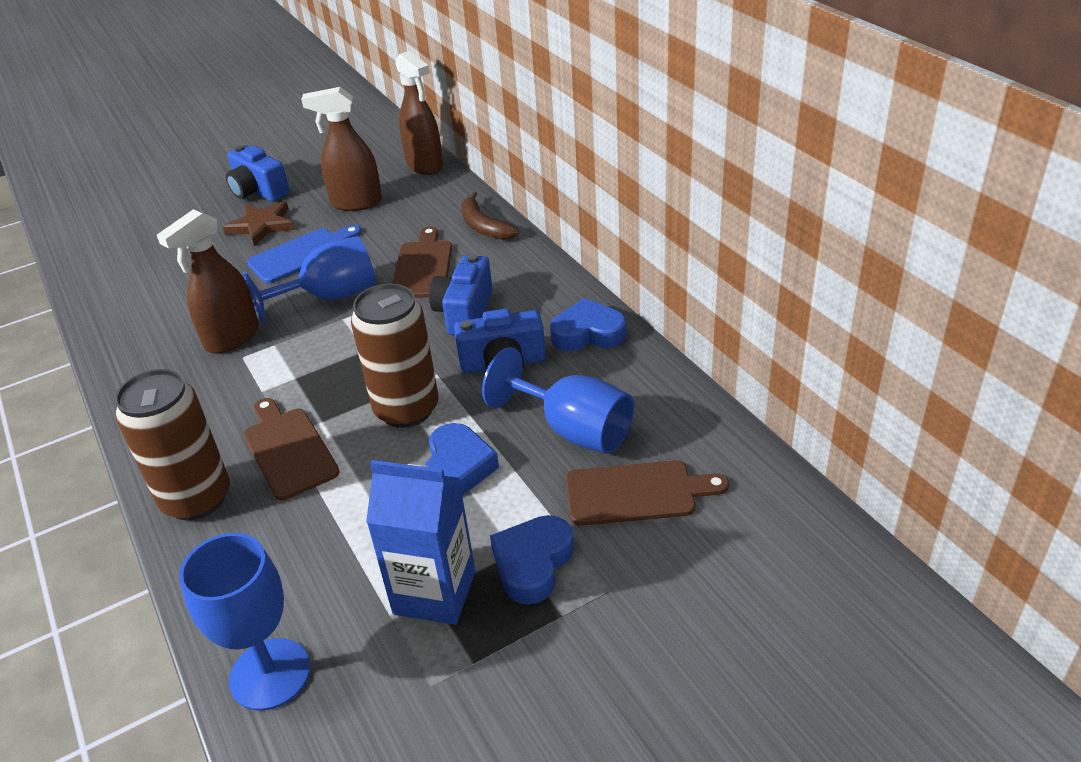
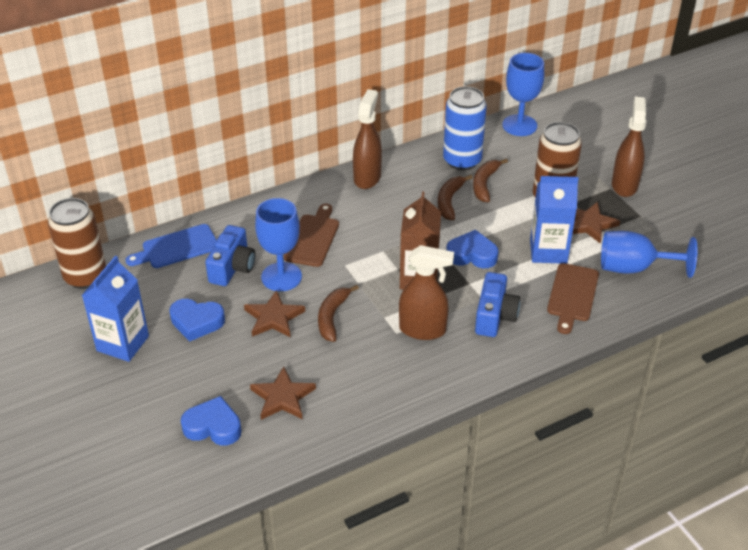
blue camera: 3 -> 2
blue can: 0 -> 1
blue carton: 1 -> 2
brown banana: 1 -> 3
brown carton: 0 -> 1
brown cutting board: 3 -> 2
brown star: 1 -> 3

